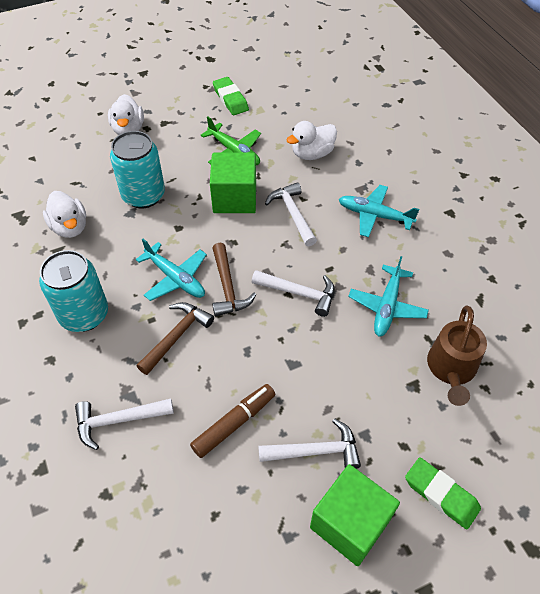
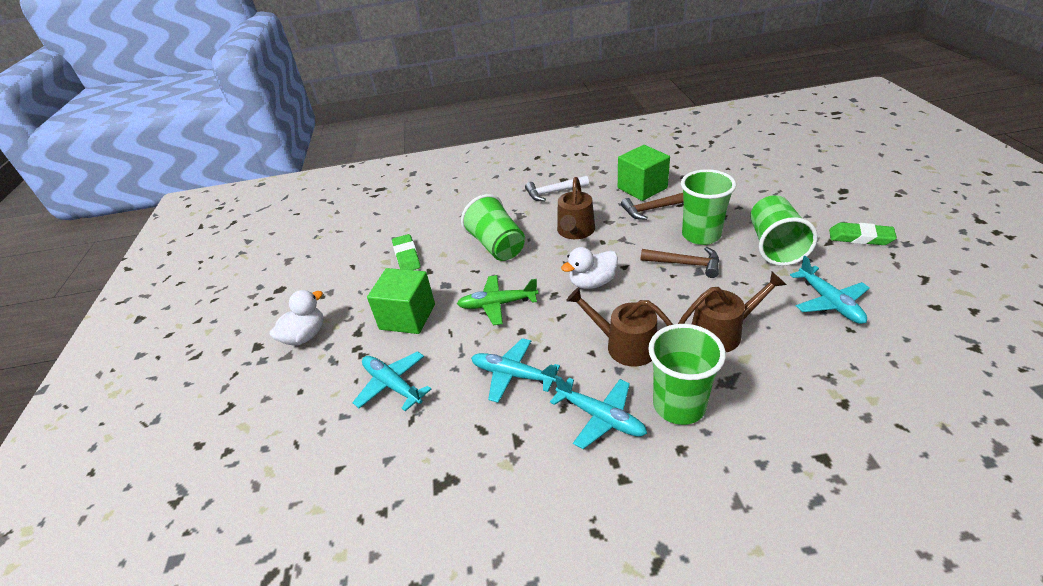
brown marker: 1 -> 0
brown watering can: 1 -> 3
green cup: 0 -> 4
turquoise can: 2 -> 0
turquoise plane: 3 -> 4
white duck: 3 -> 2
white hammer: 4 -> 1

